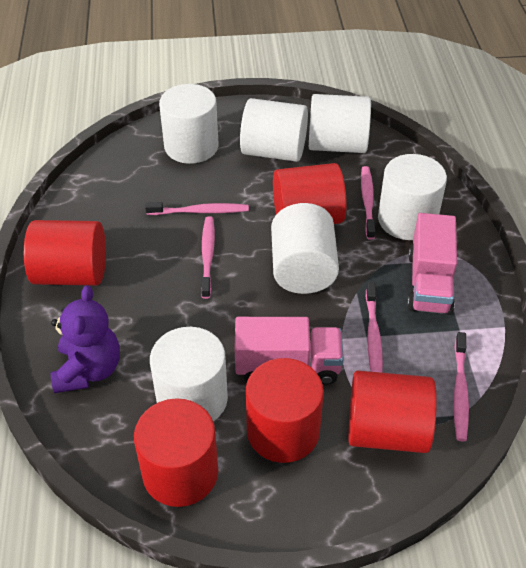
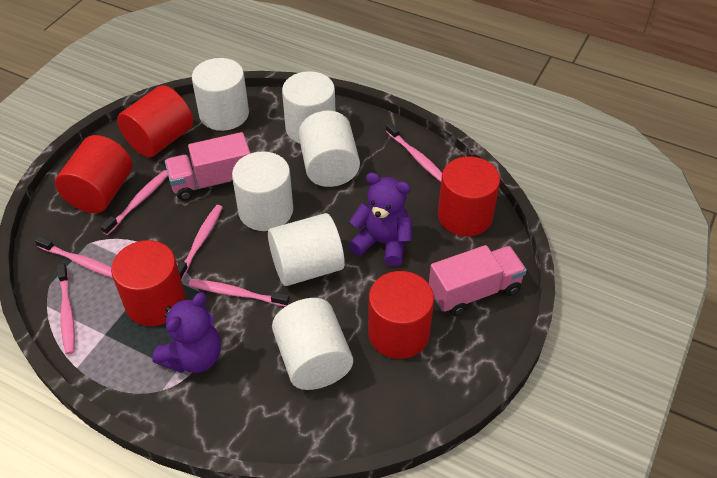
pink toothbrush: 5 -> 6
purple teddy bear: 1 -> 2

